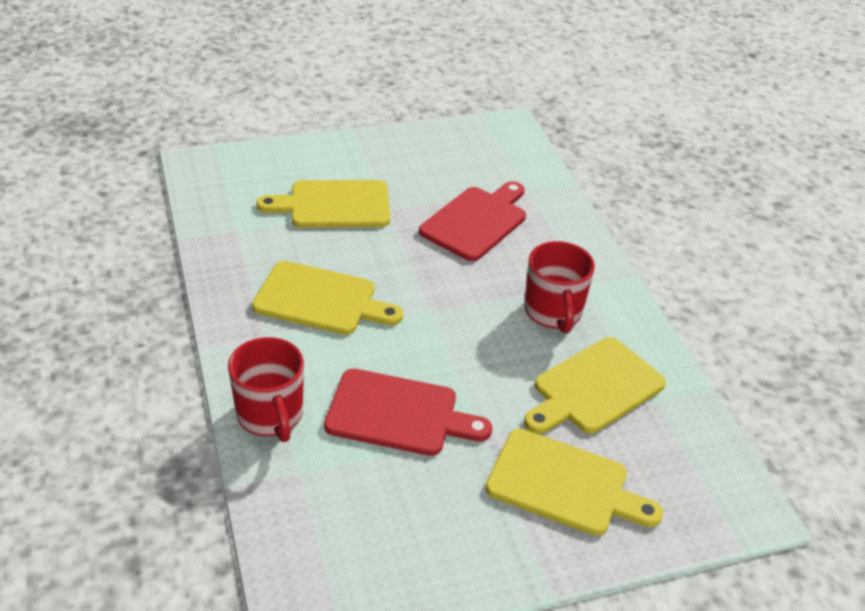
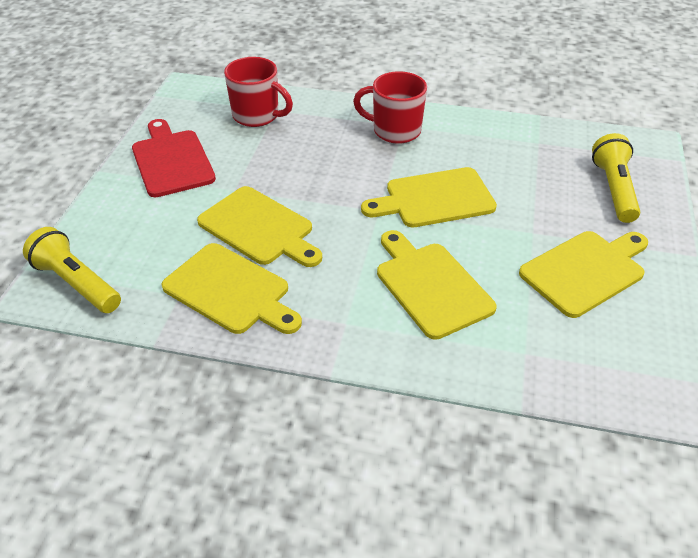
red cutting board: 2 -> 1
yellow cutting board: 4 -> 5
yellow flashlight: 0 -> 2

